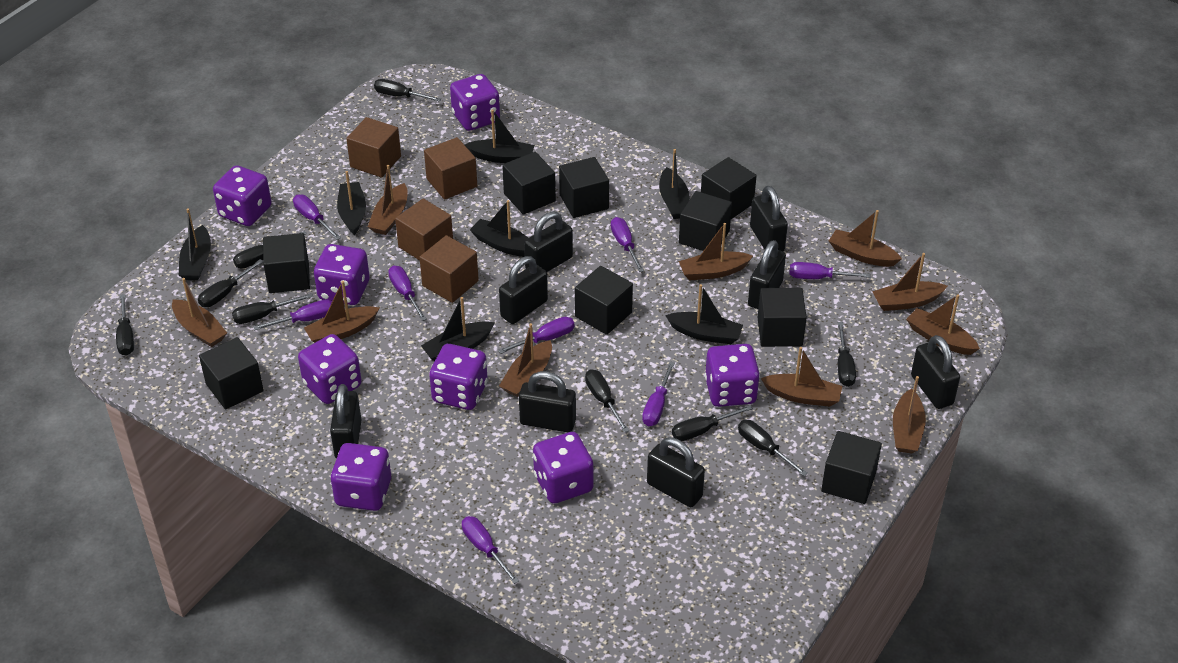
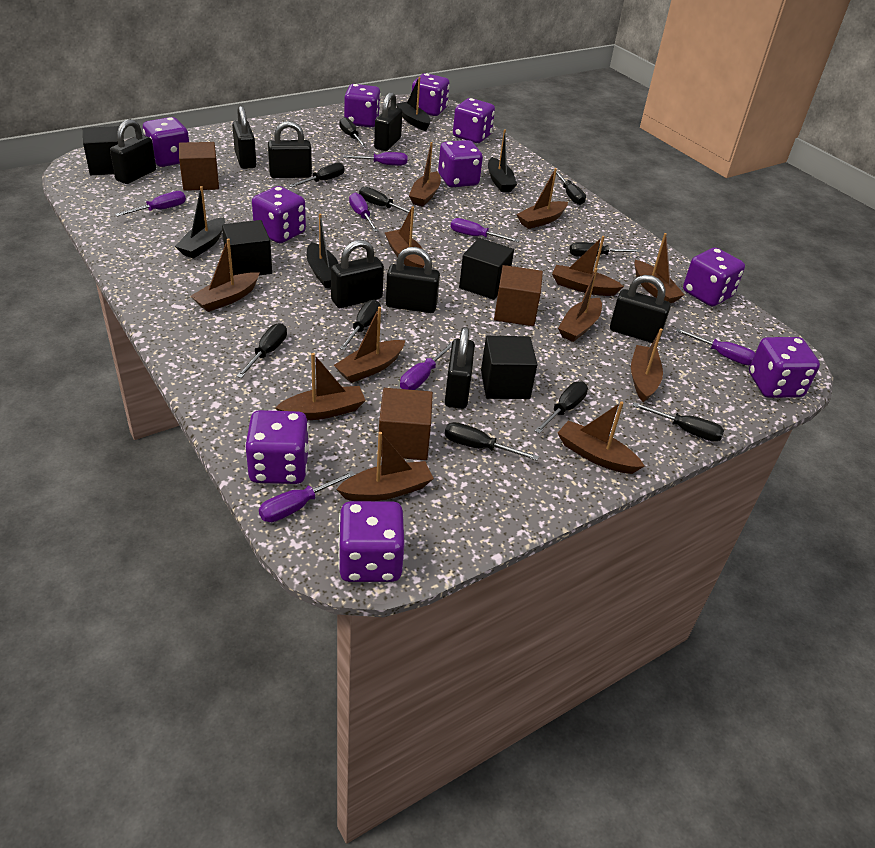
black boat: 7 -> 4
black cube: 9 -> 4
black screwdriver: 9 -> 10
brown boat: 10 -> 12
brown cube: 4 -> 3
purple dice: 8 -> 10
purple screwdriver: 8 -> 7

